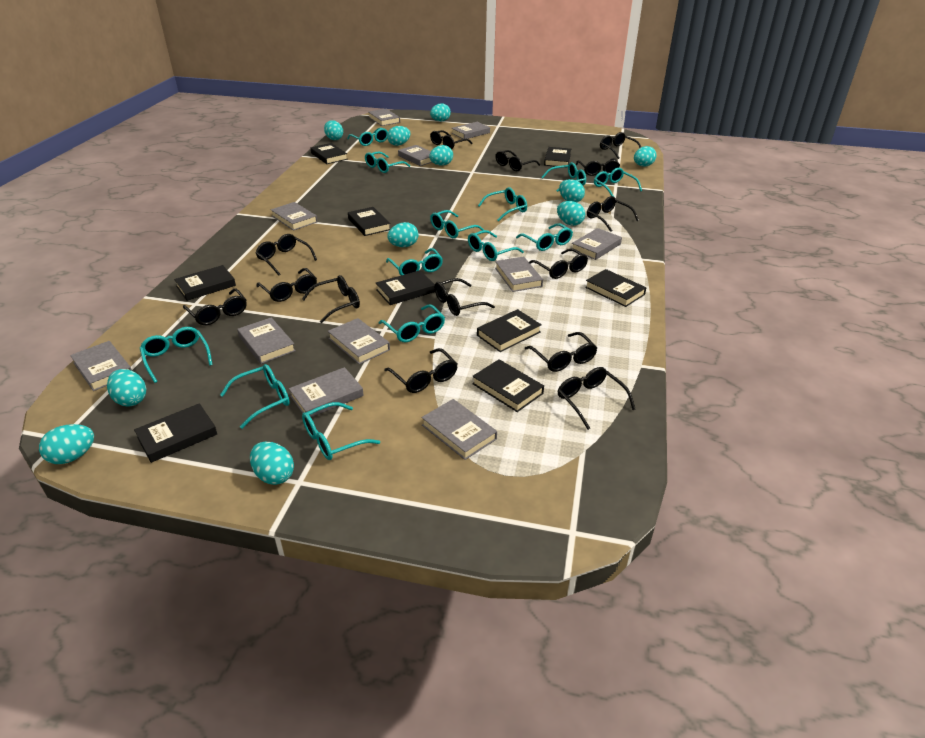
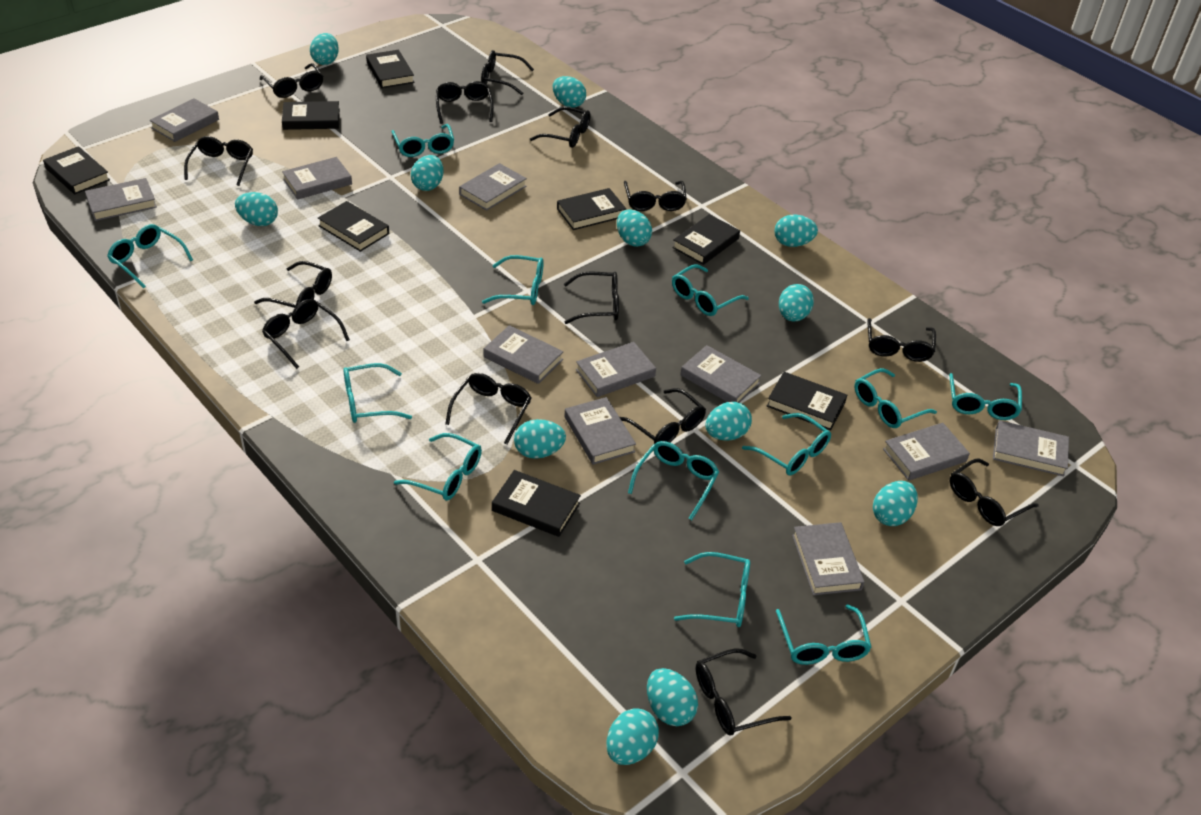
black book: 9 -> 8
turquoise egg: 11 -> 12
turquoise glasses: 13 -> 12

